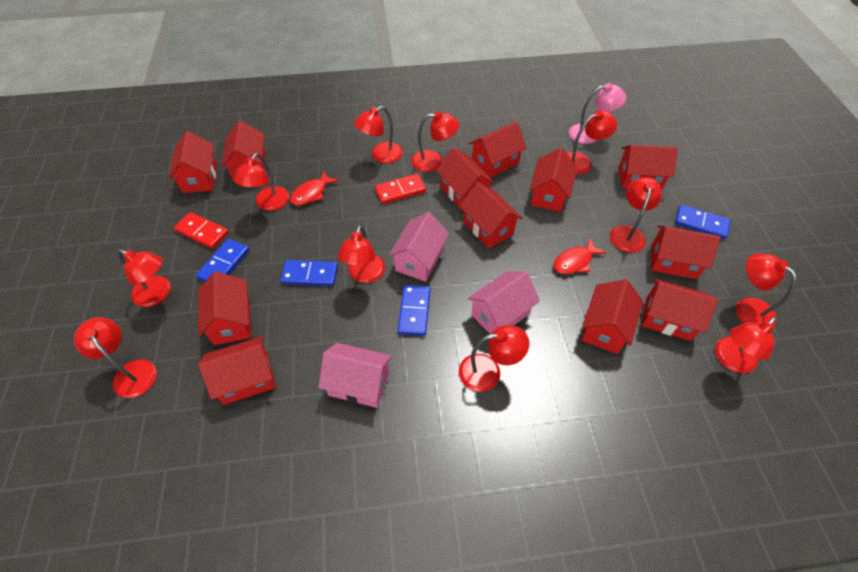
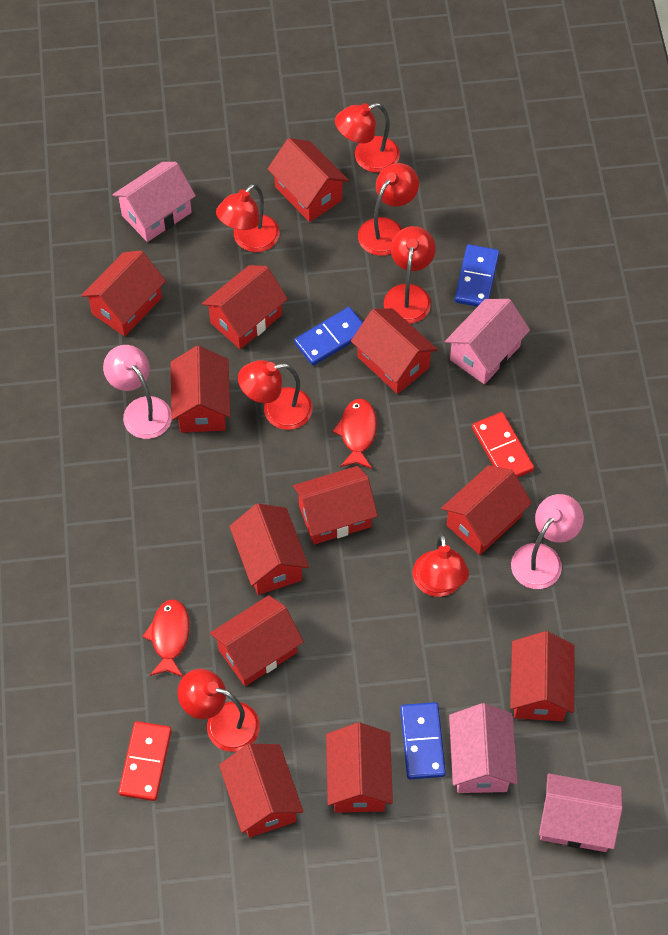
blue domino: 4 -> 3
pink house: 3 -> 4
pink lamp: 1 -> 2
red lamp: 11 -> 7

